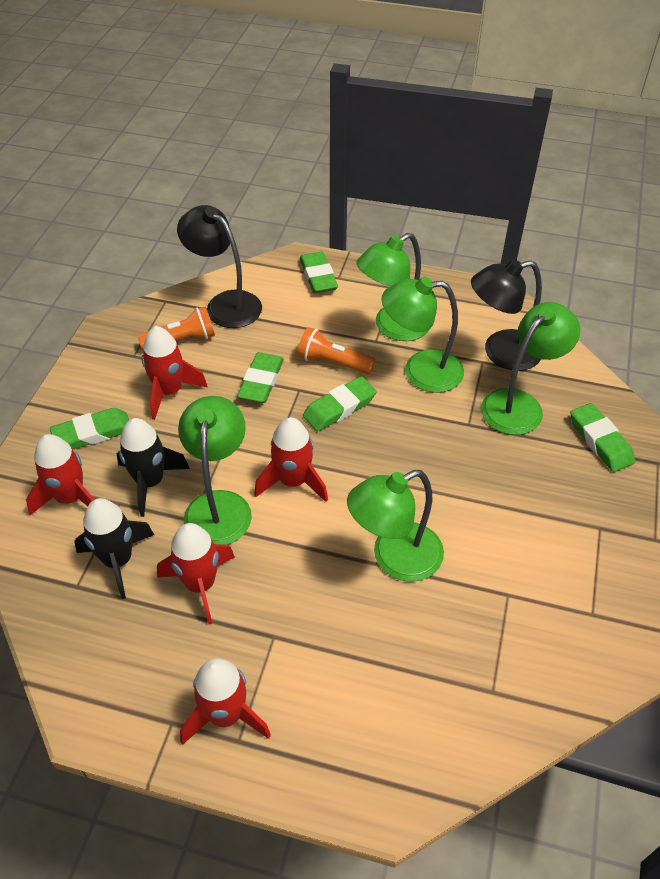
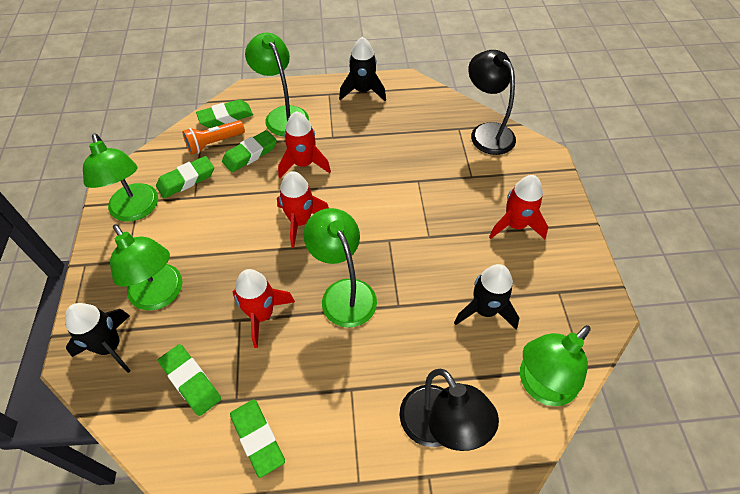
black rocket: 2 -> 3
orange flashlight: 2 -> 1
red rocket: 5 -> 4

